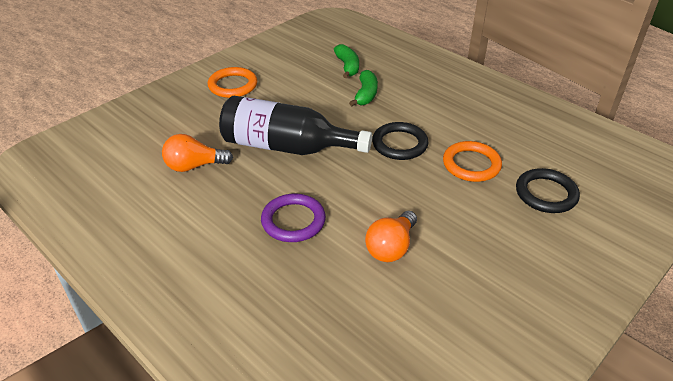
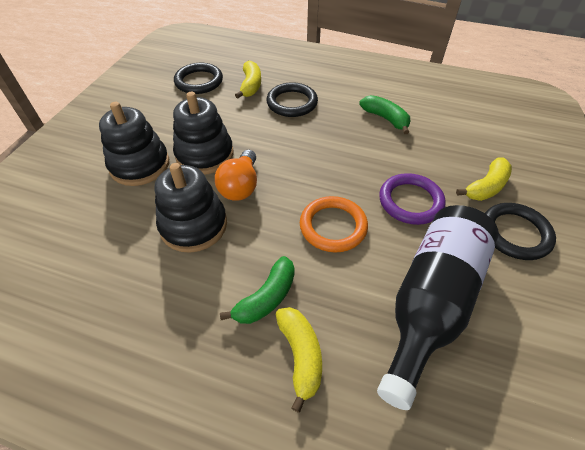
black ring: 2 -> 3
black stacking toy: 0 -> 3
orange light bulb: 2 -> 1
orange ring: 2 -> 1
yellow banana: 0 -> 3

